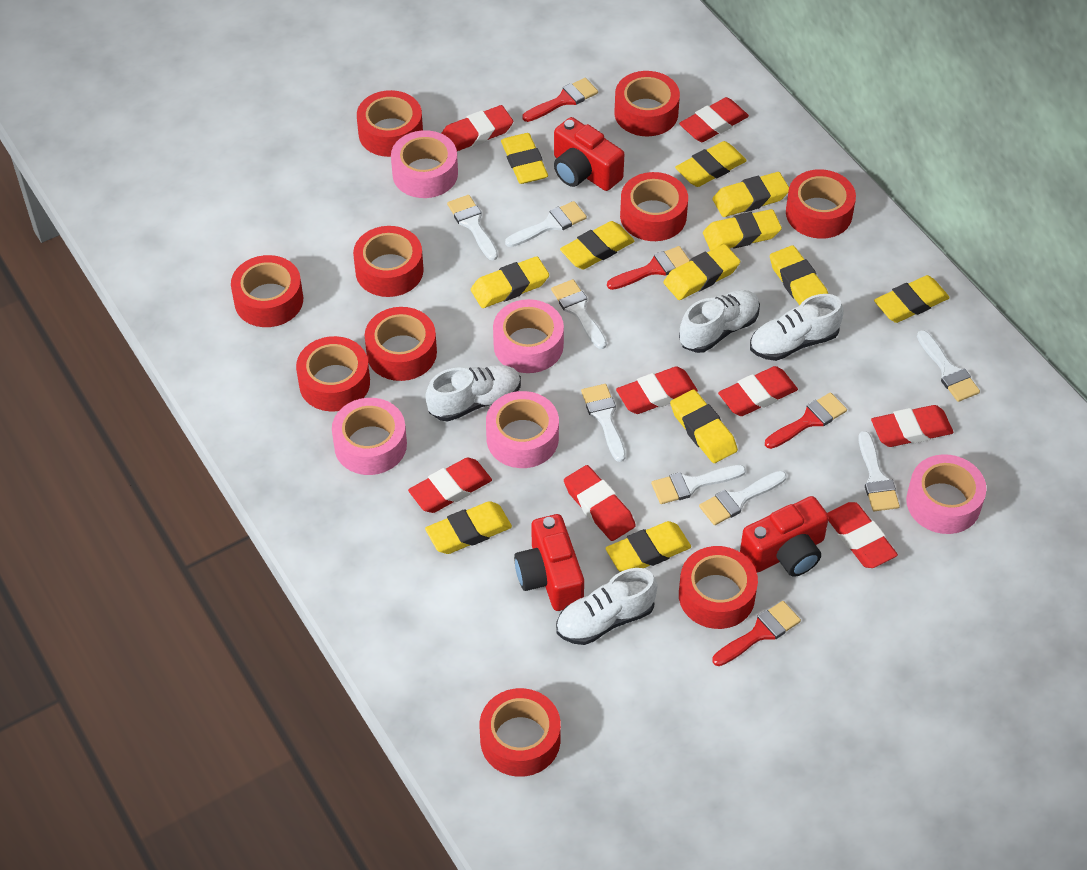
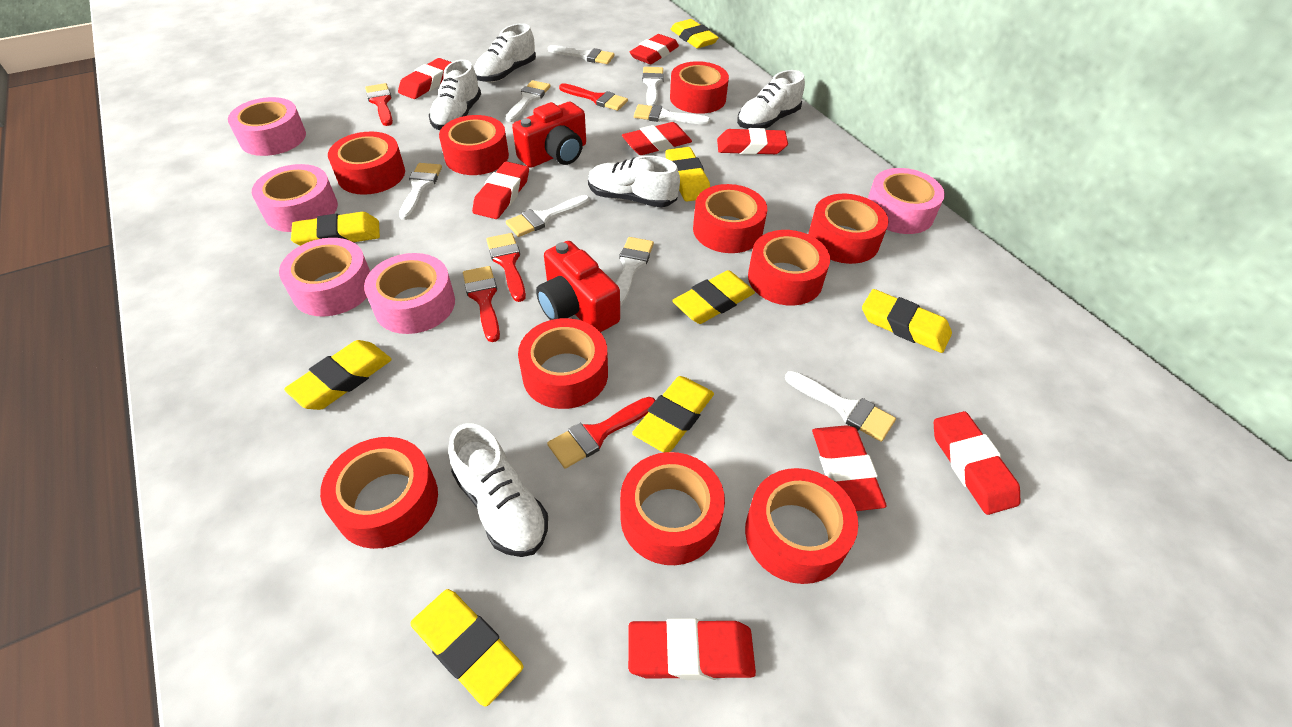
red brush: 4 -> 5
red camera: 3 -> 2
white shoe: 4 -> 5
yellow eraser: 12 -> 8

